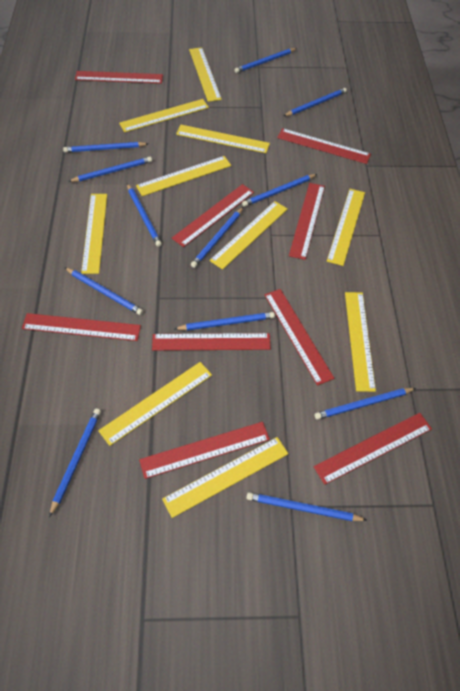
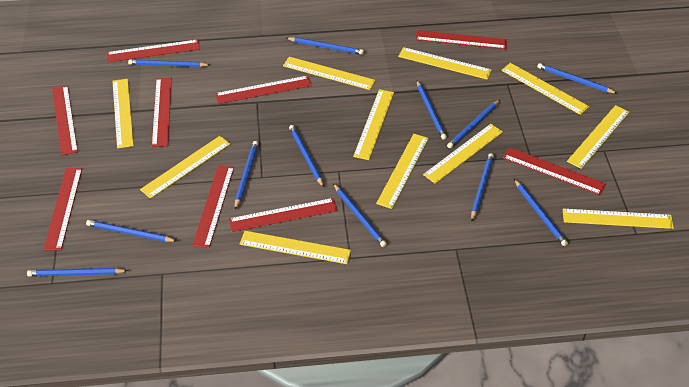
yellow ruler: 10 -> 11

